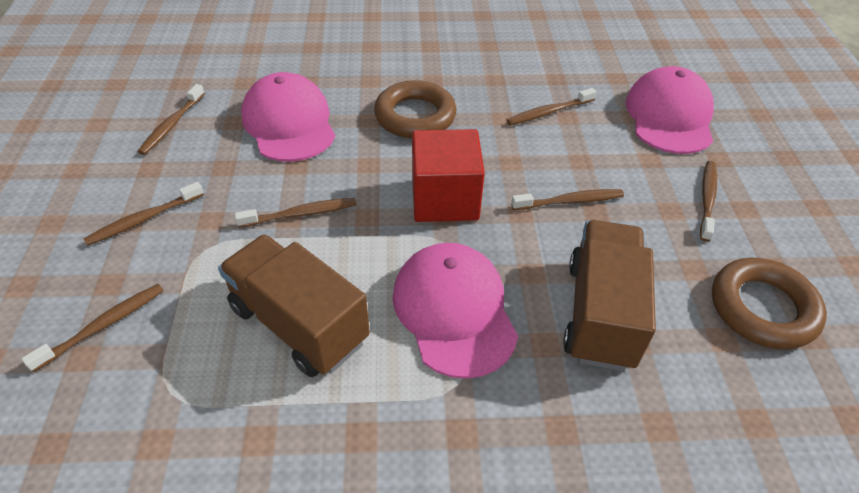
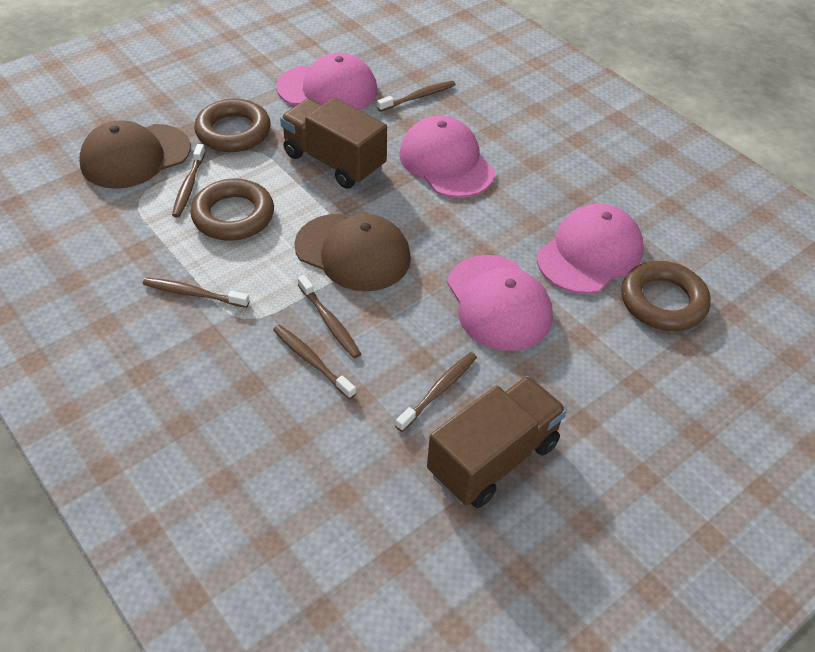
brown cap: 0 -> 2
brown ring: 2 -> 3
brown toothbrush: 7 -> 6
pink cap: 3 -> 4
red cube: 1 -> 0

